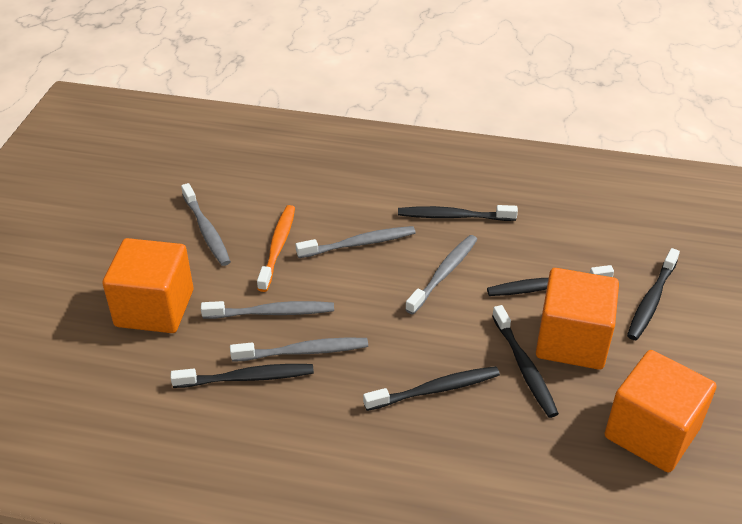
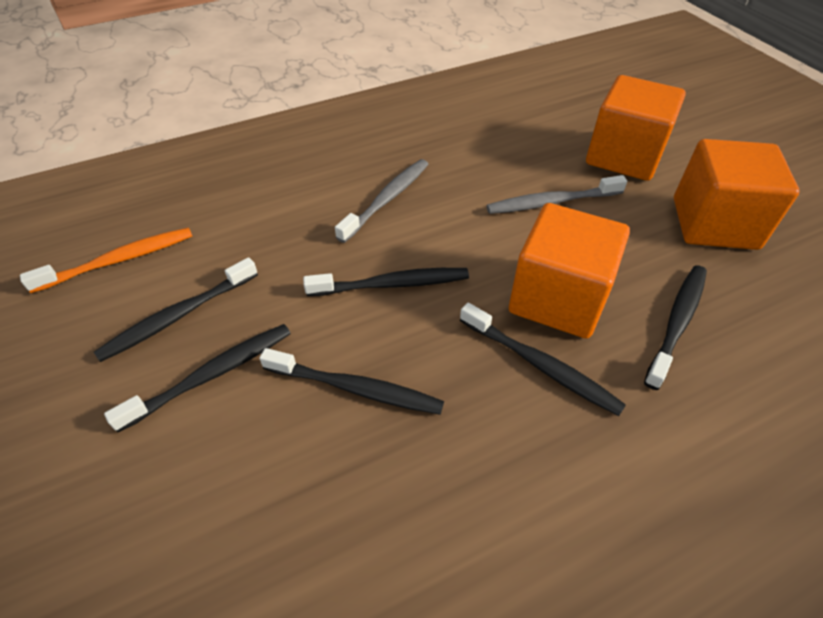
grey toothbrush: 5 -> 2

